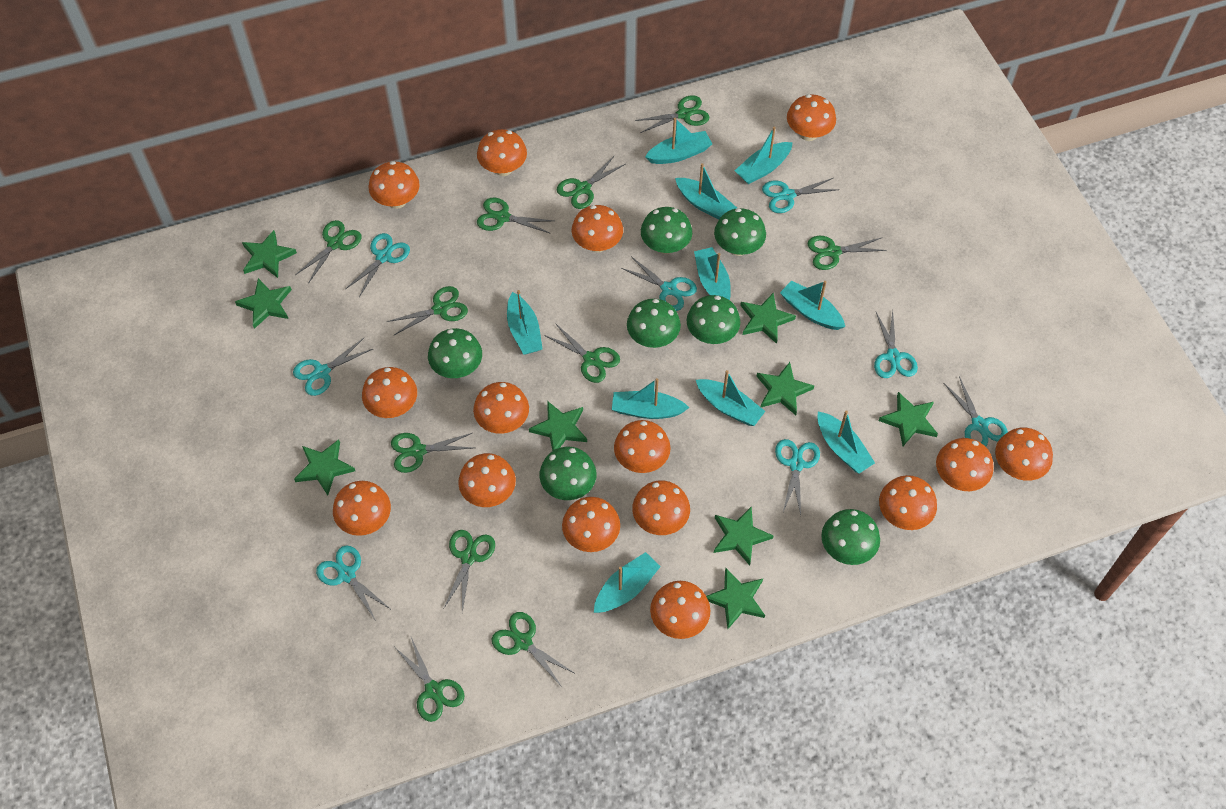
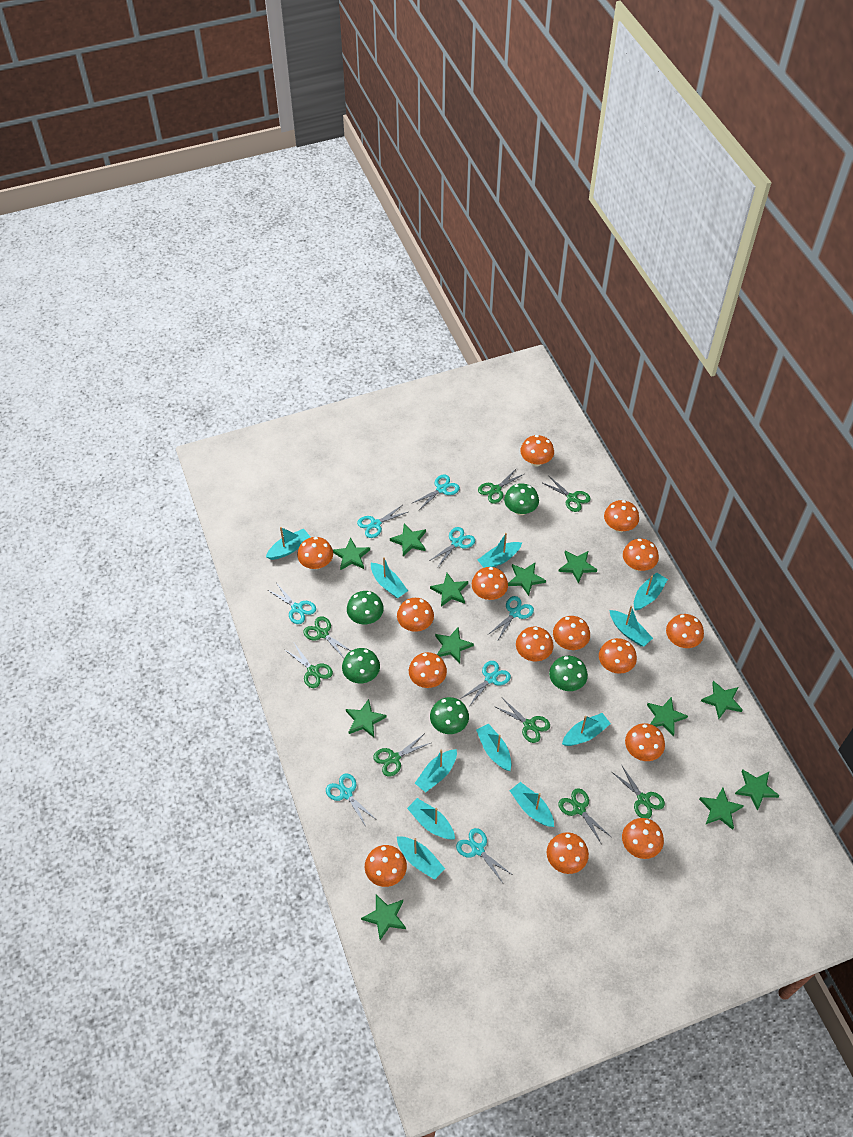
green mushroom: 7 -> 5
green scissors: 11 -> 8
green star: 9 -> 12
turquoise boat: 10 -> 11

